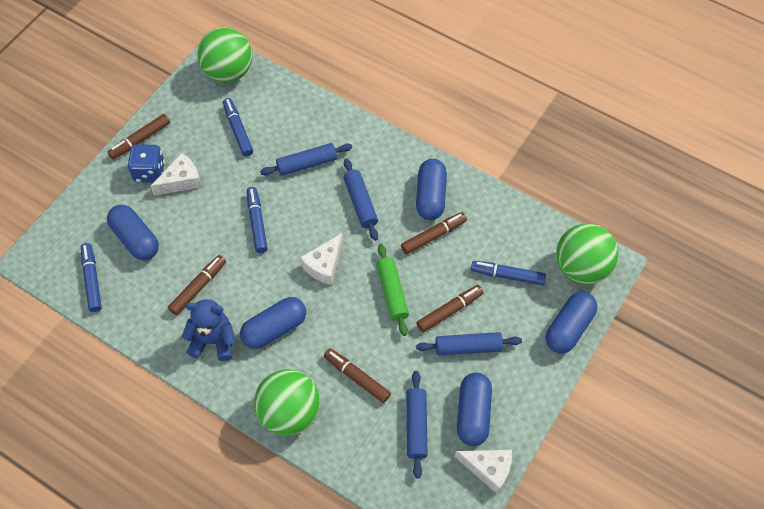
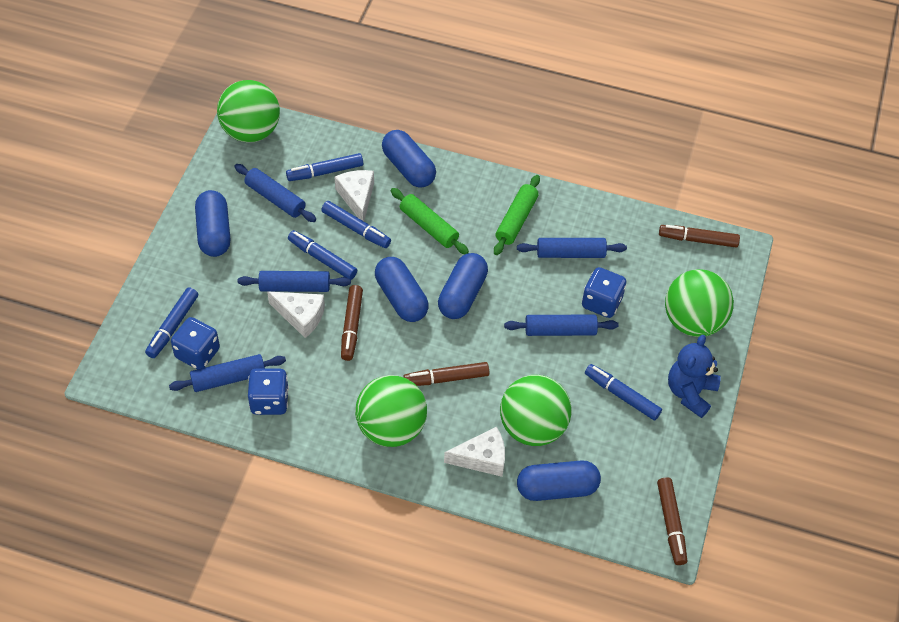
blue dice: 1 -> 3
blue marker: 4 -> 5
blue rolling pin: 4 -> 5
brown marker: 5 -> 4
green ball: 3 -> 4
green rolling pin: 1 -> 2

